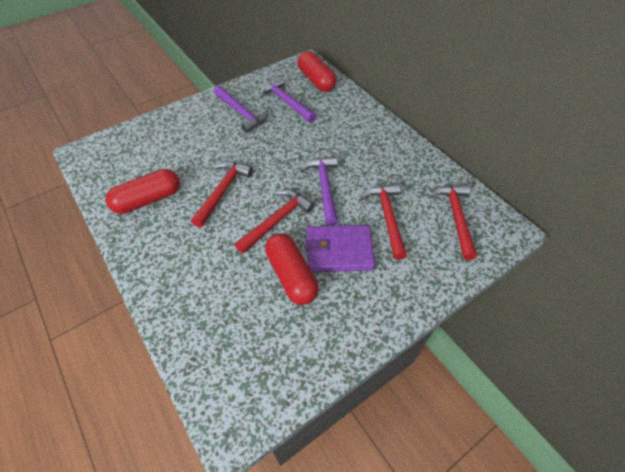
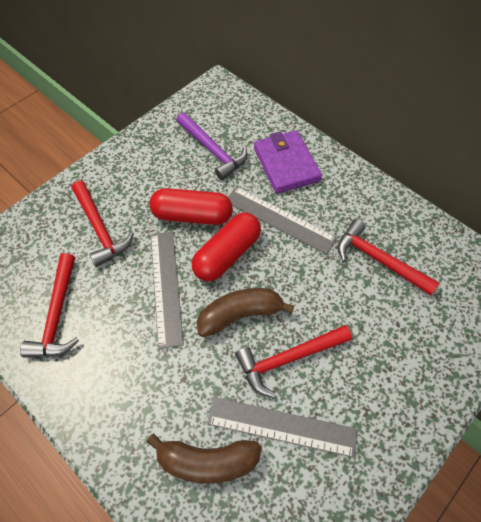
brown banana: 0 -> 2
grey ruler: 0 -> 3
purple hammer: 3 -> 1
red capsule: 3 -> 2

